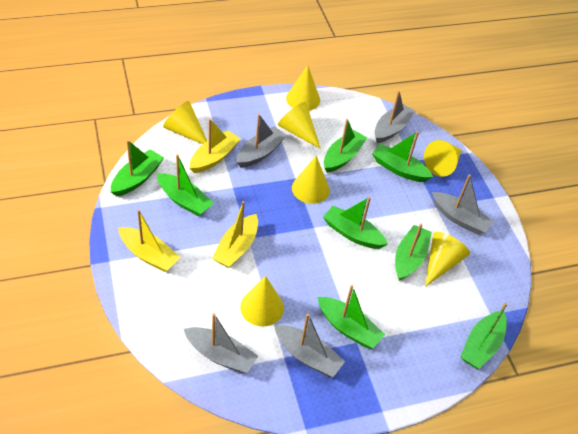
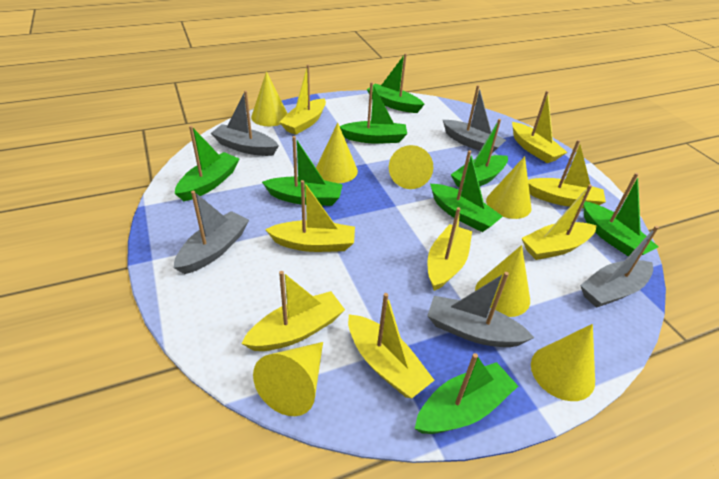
yellow boat: 3 -> 8

